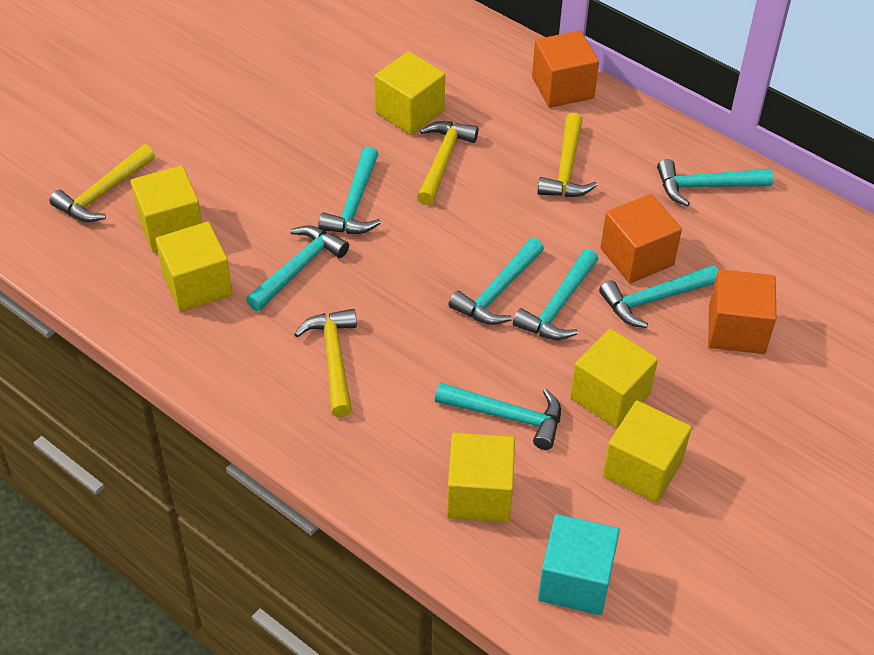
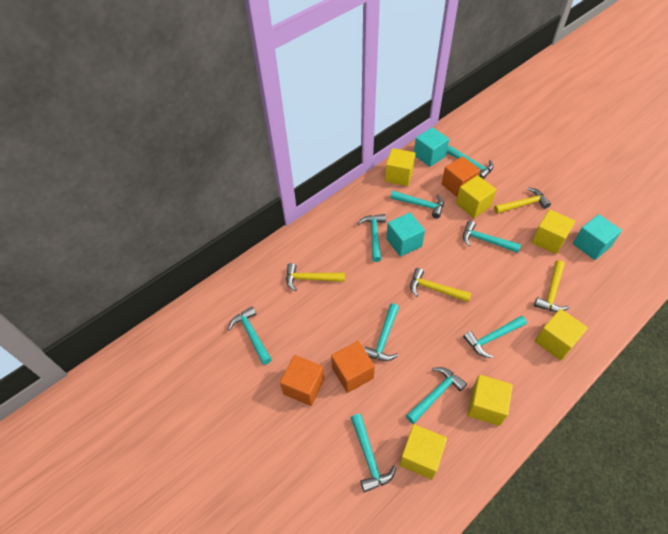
turquoise cube: 1 -> 3
turquoise hammer: 7 -> 9

